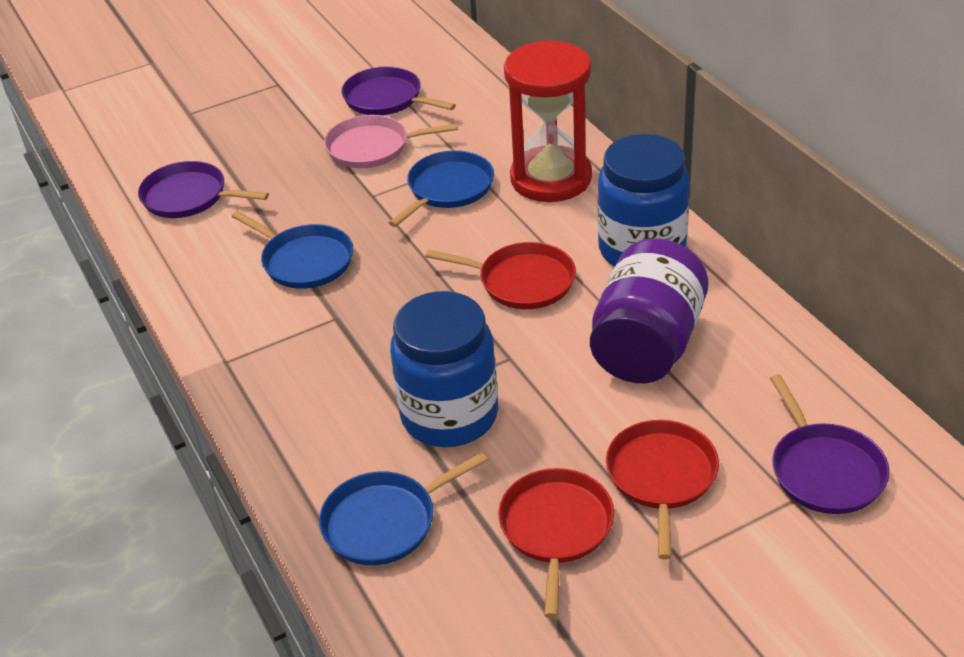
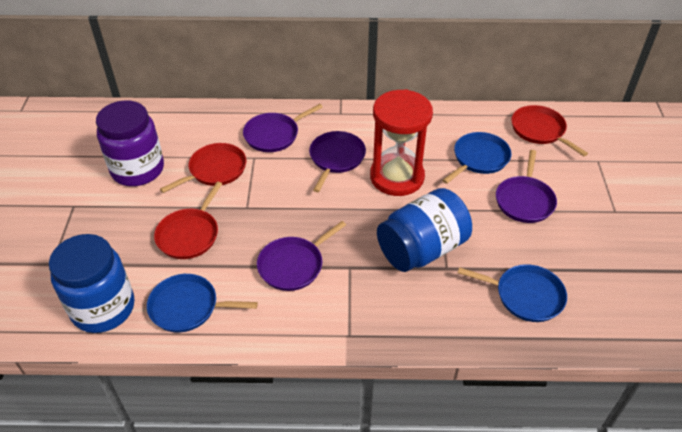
pink pan: 1 -> 0
purple pan: 3 -> 4

